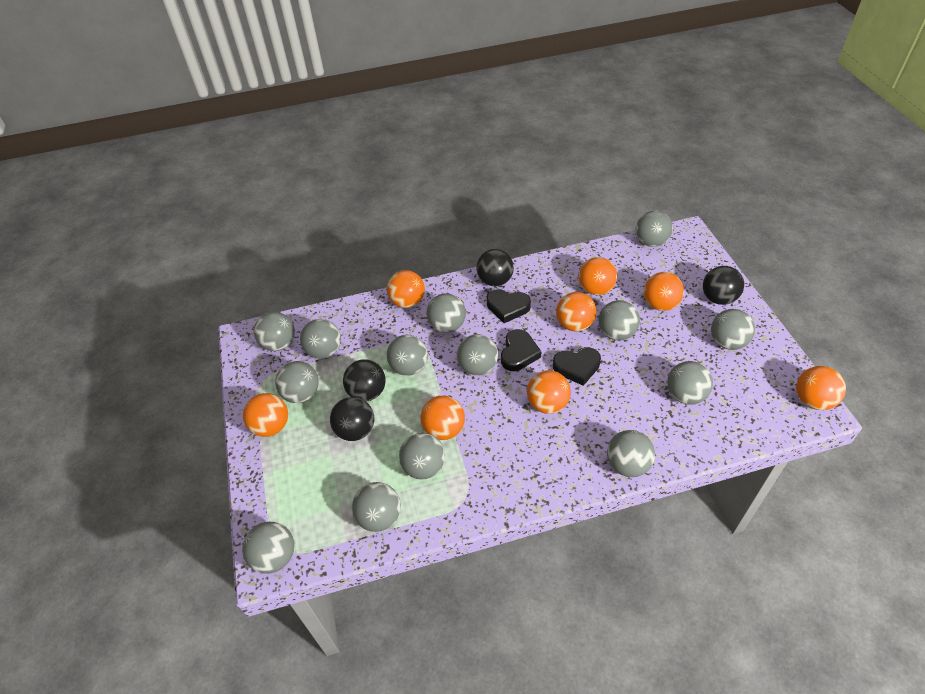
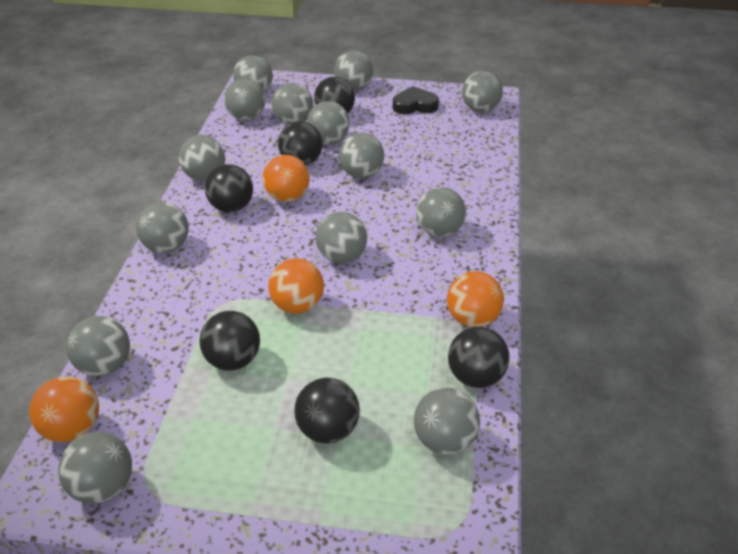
black ball: 4 -> 6
black heart: 3 -> 1
orange ball: 8 -> 4

